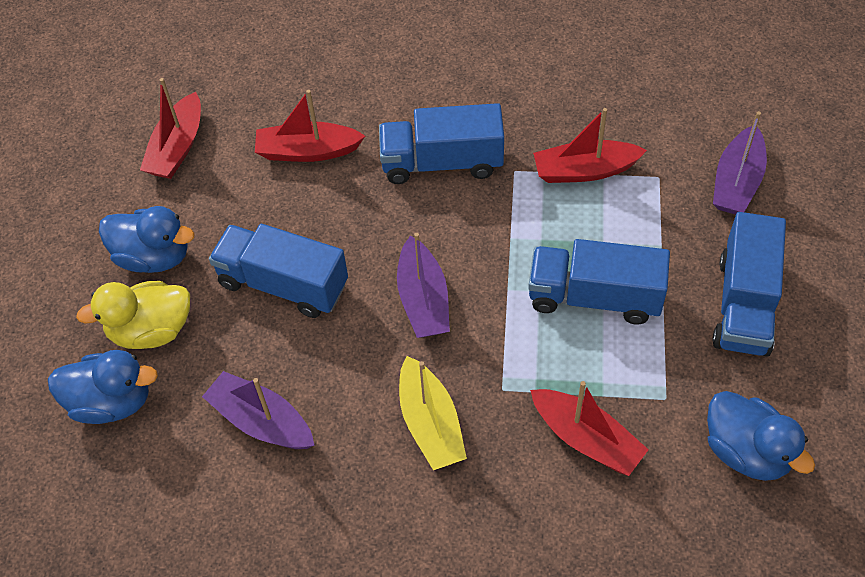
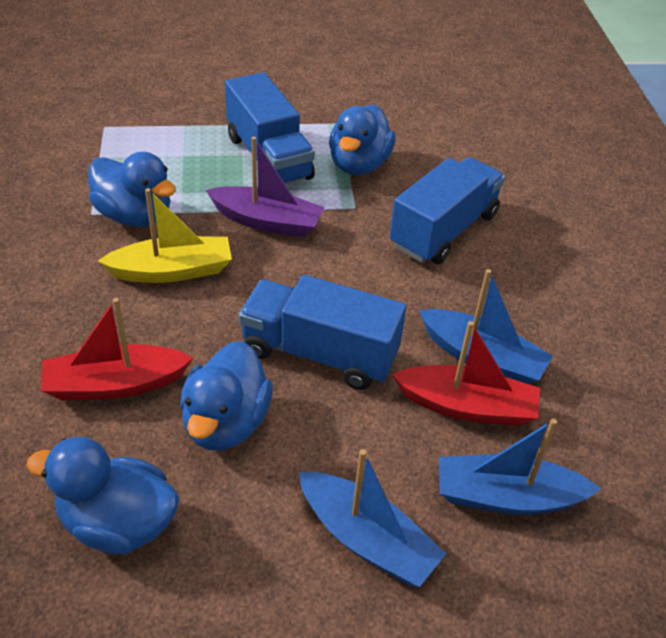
blue boat: 0 -> 3
blue duck: 3 -> 4
blue truck: 4 -> 3
purple boat: 3 -> 1
red boat: 4 -> 2
yellow duck: 1 -> 0

